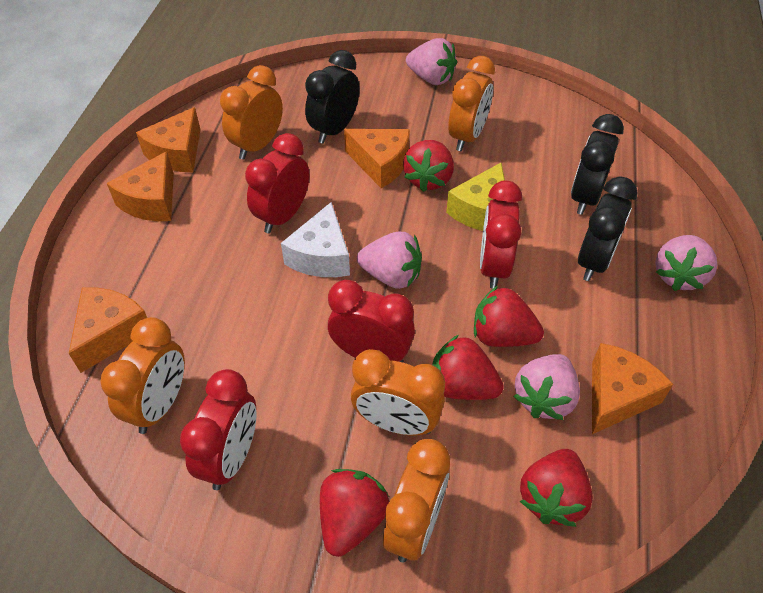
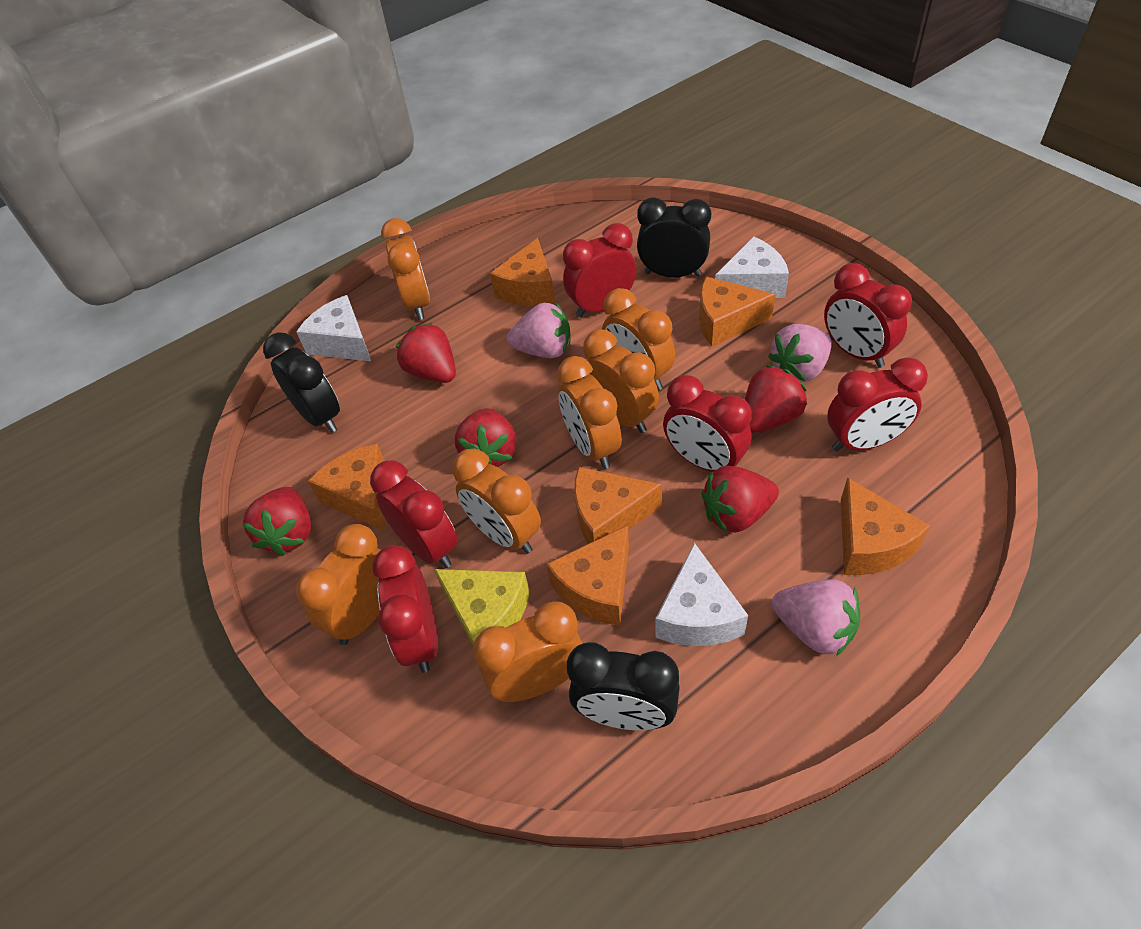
orange cheese: 5 -> 6
orange clock: 5 -> 7
pink strawberry: 4 -> 3
red clock: 4 -> 6
white cheese: 1 -> 3

